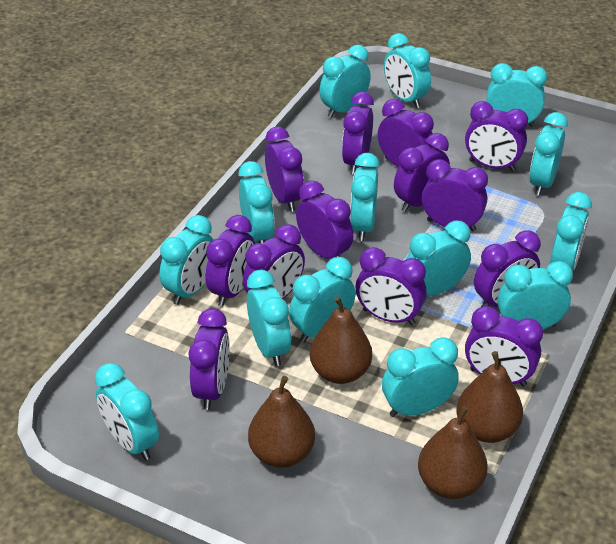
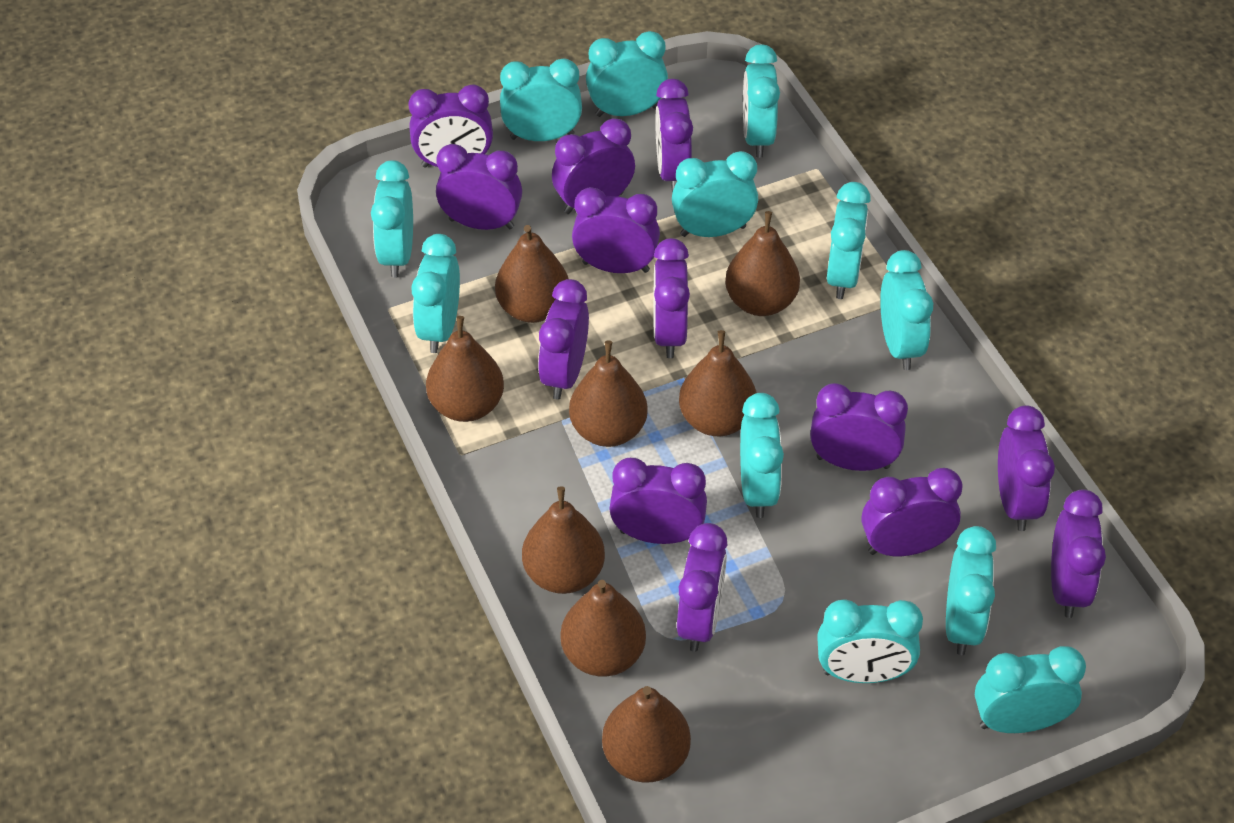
brown pear: 4 -> 8
turquoise clock: 14 -> 12

